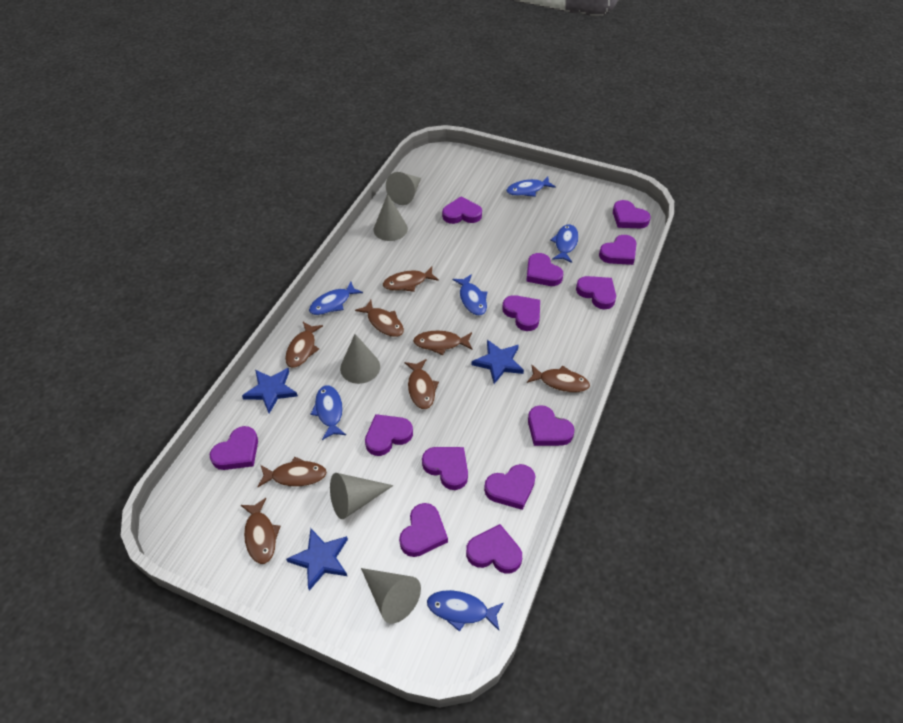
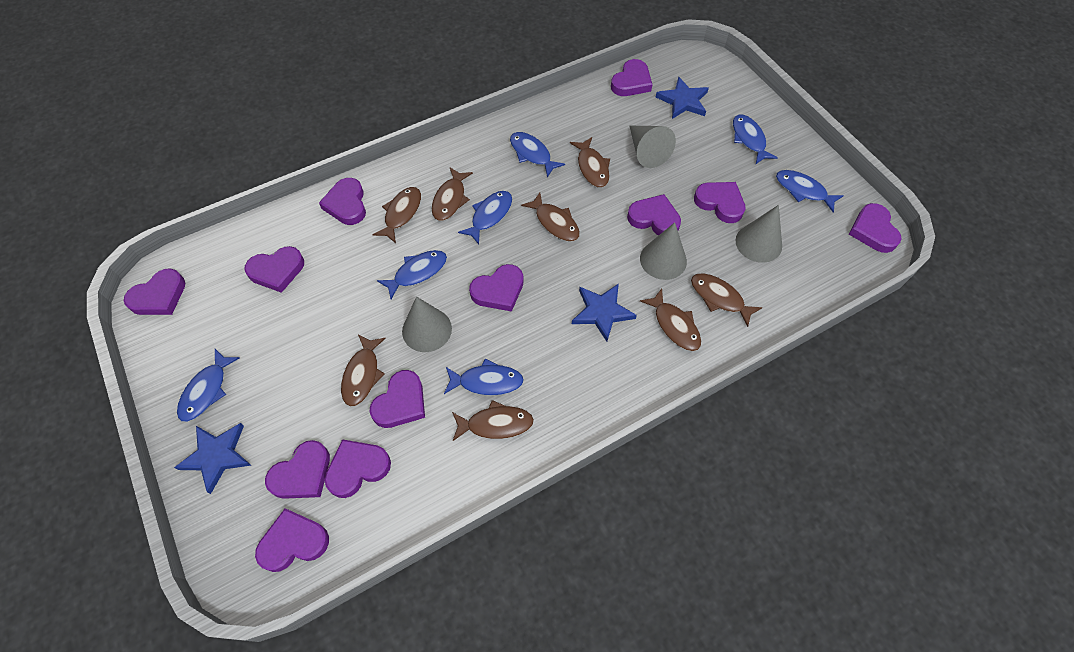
blue fish: 6 -> 7
grey cone: 5 -> 4
purple heart: 13 -> 12

